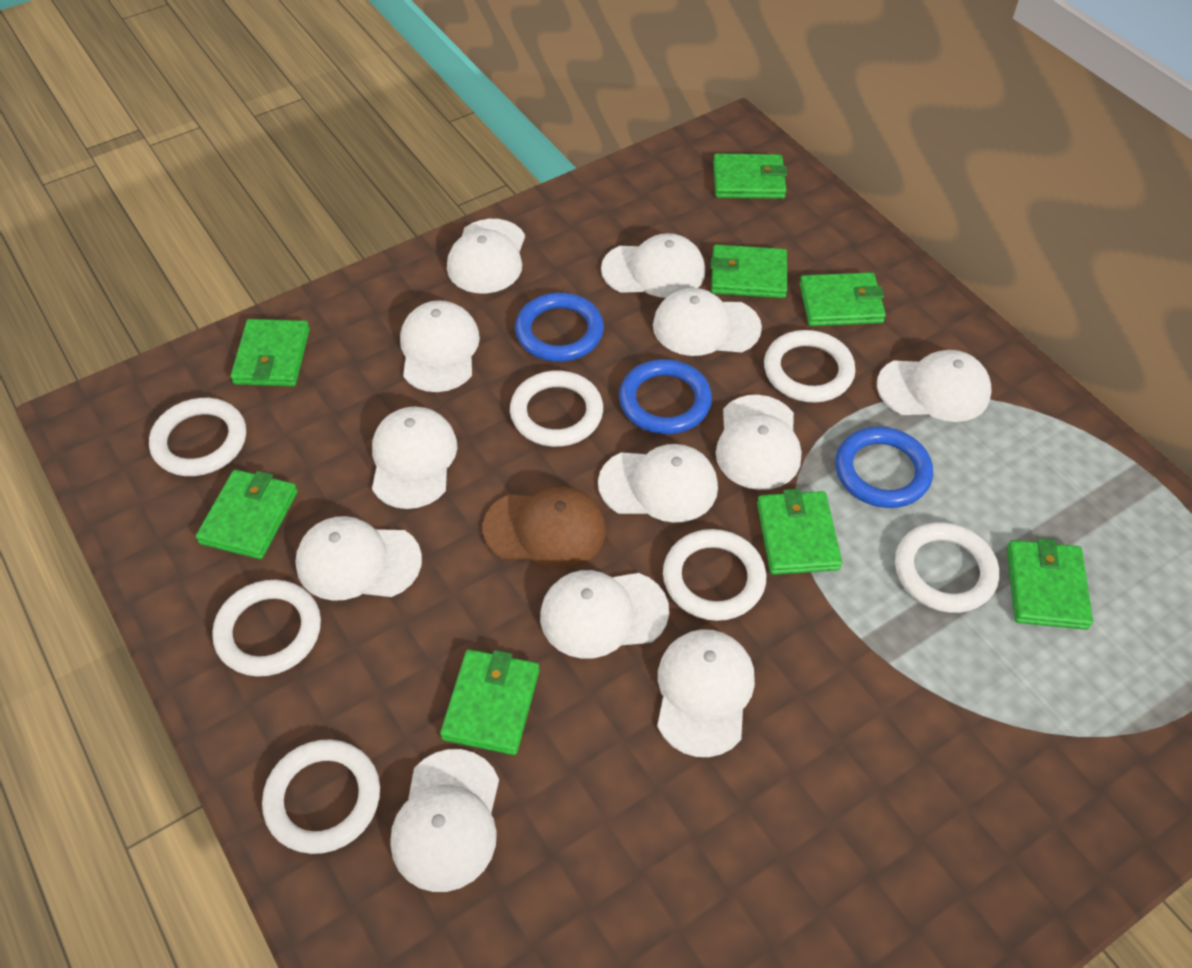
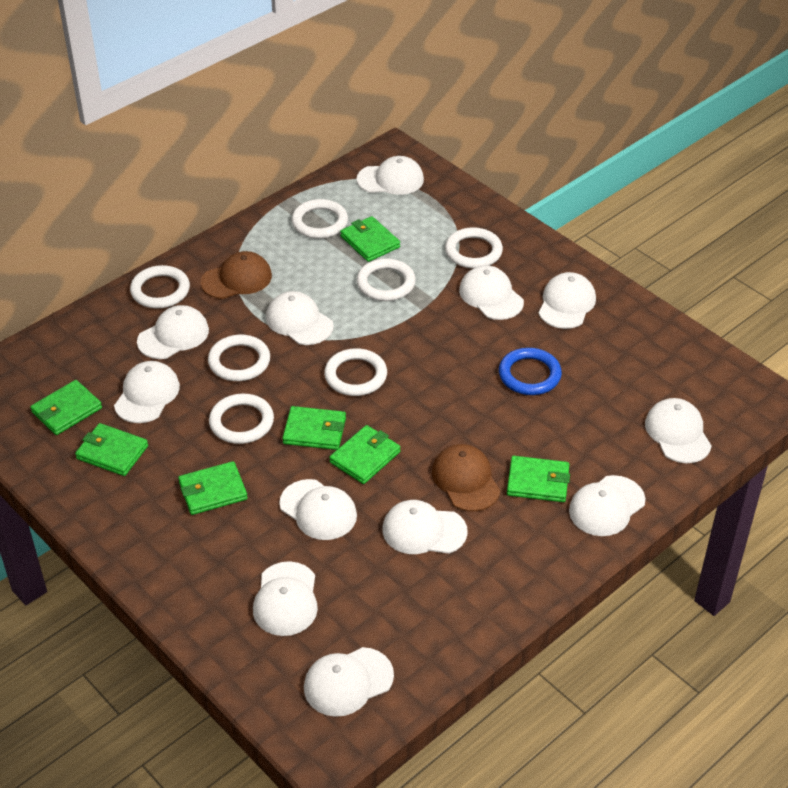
blue ring: 3 -> 1
brown cap: 1 -> 2
green wallet: 8 -> 7

